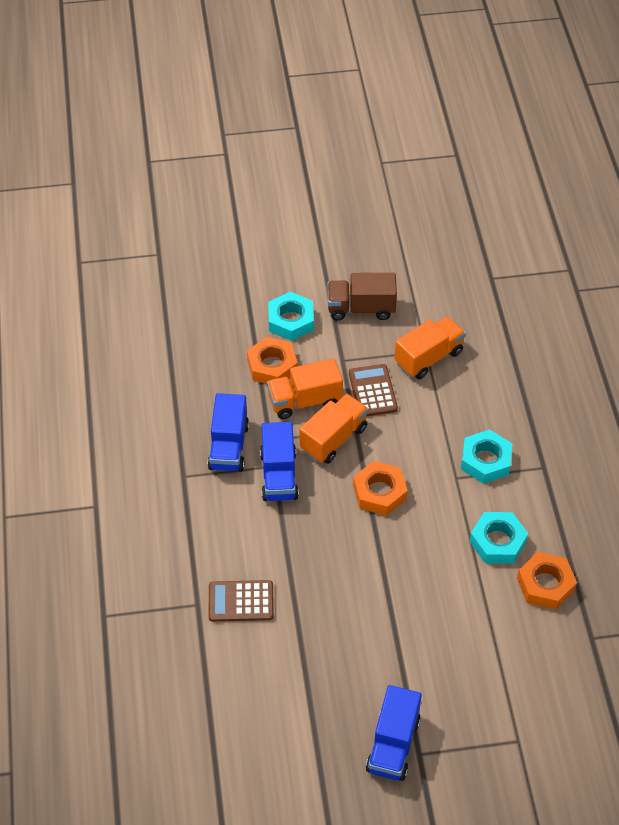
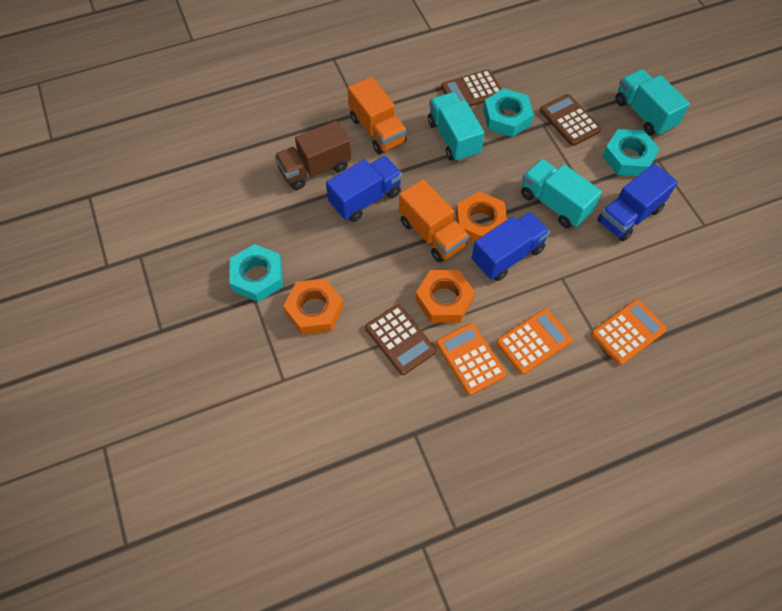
brown calculator: 2 -> 3
orange calculator: 0 -> 3
orange truck: 3 -> 2
turquoise truck: 0 -> 3

